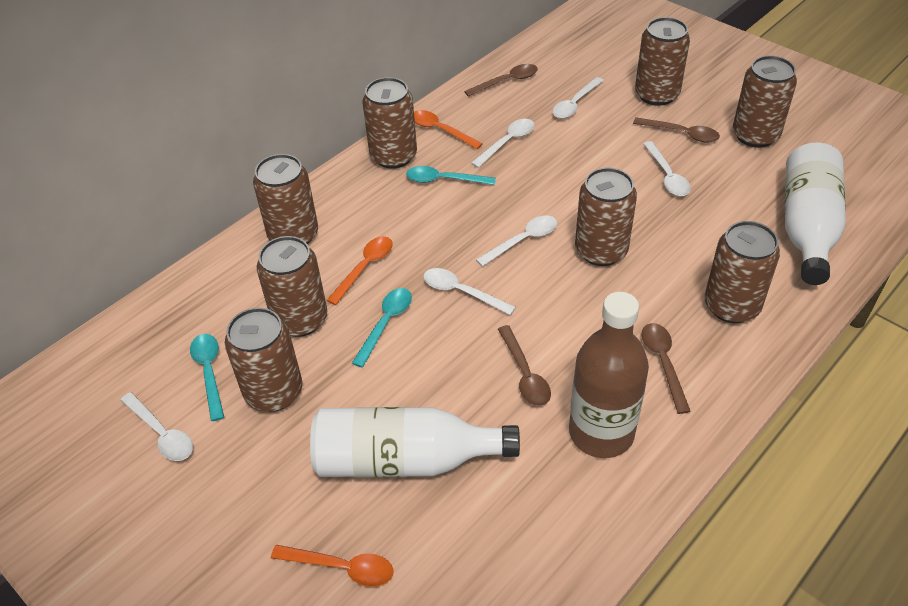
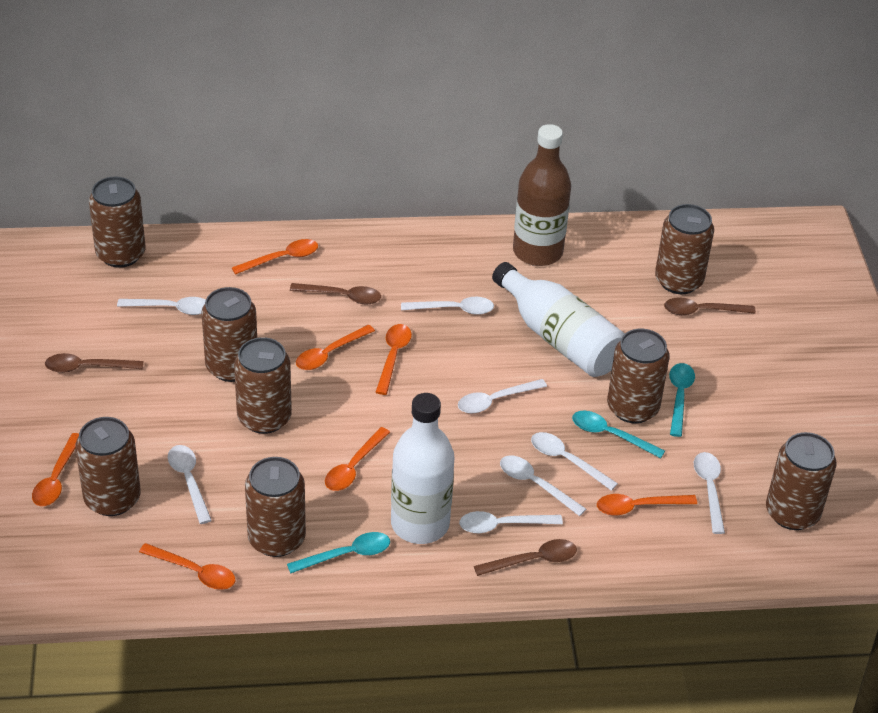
orange spoon: 3 -> 7
white spoon: 6 -> 8

